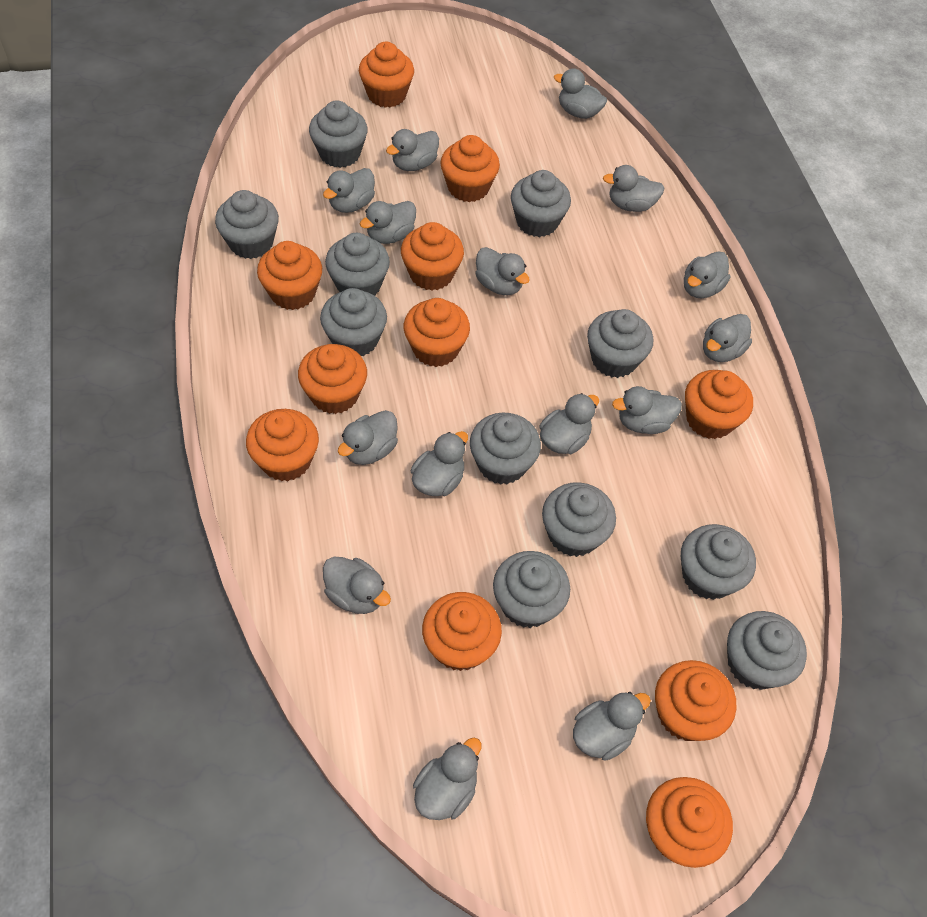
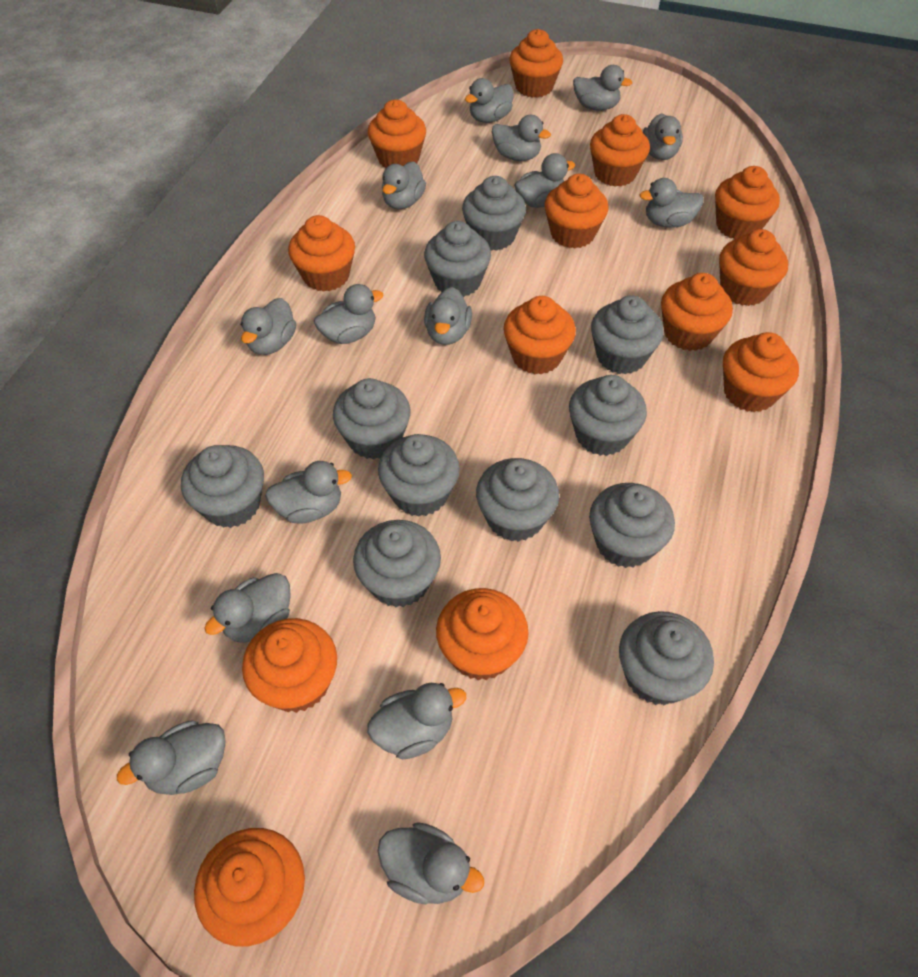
orange cupcake: 11 -> 13

